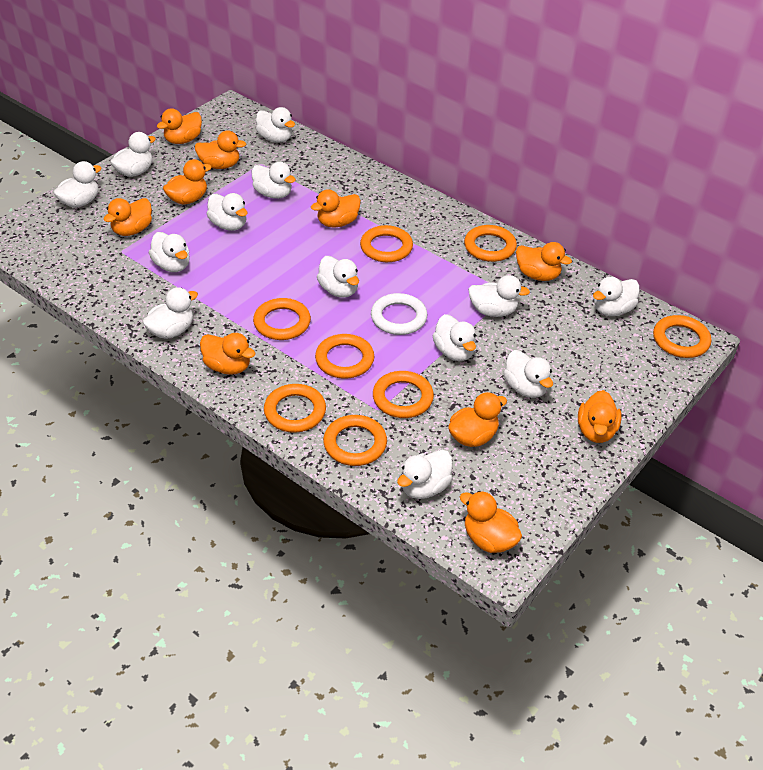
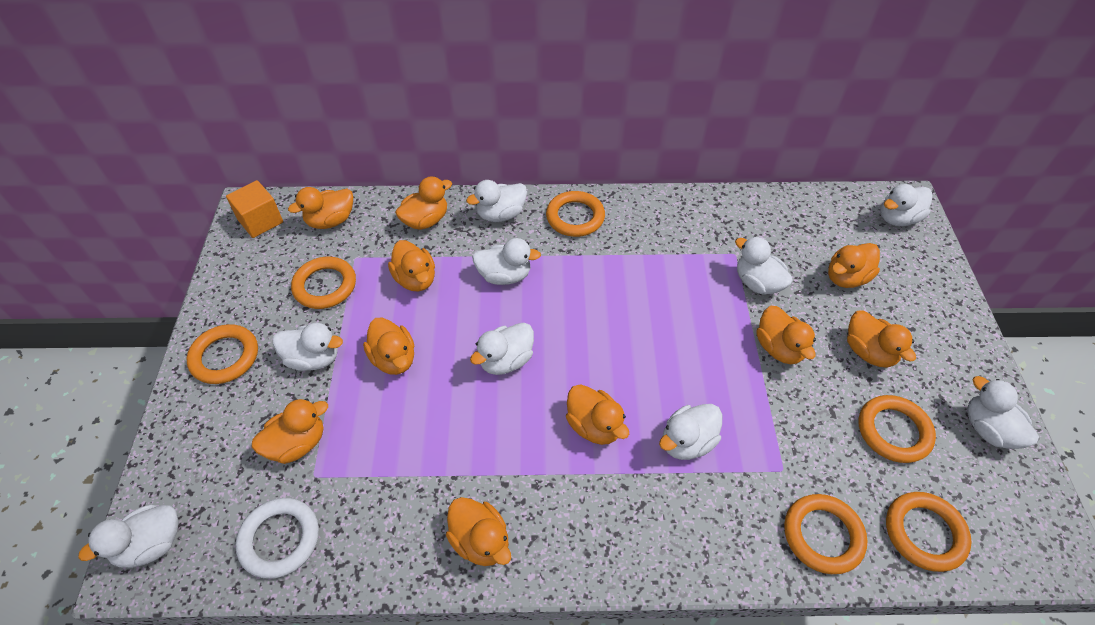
orange cube: 0 -> 1
orange ring: 8 -> 6
white duck: 13 -> 9

